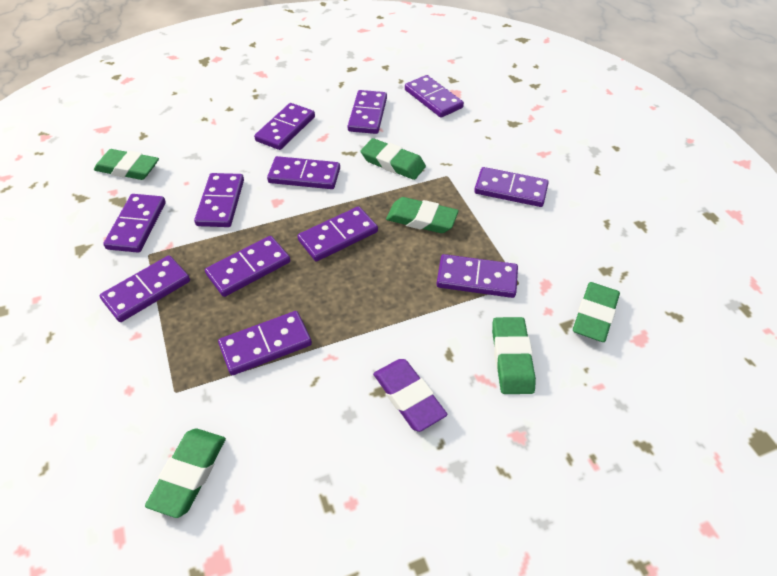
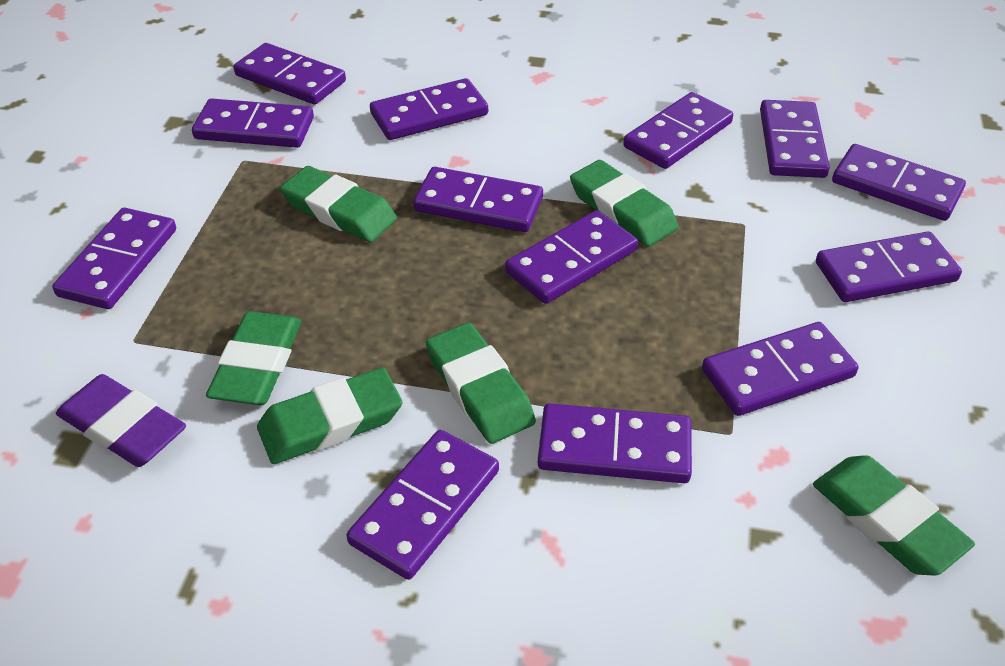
purple domino: 12 -> 13

